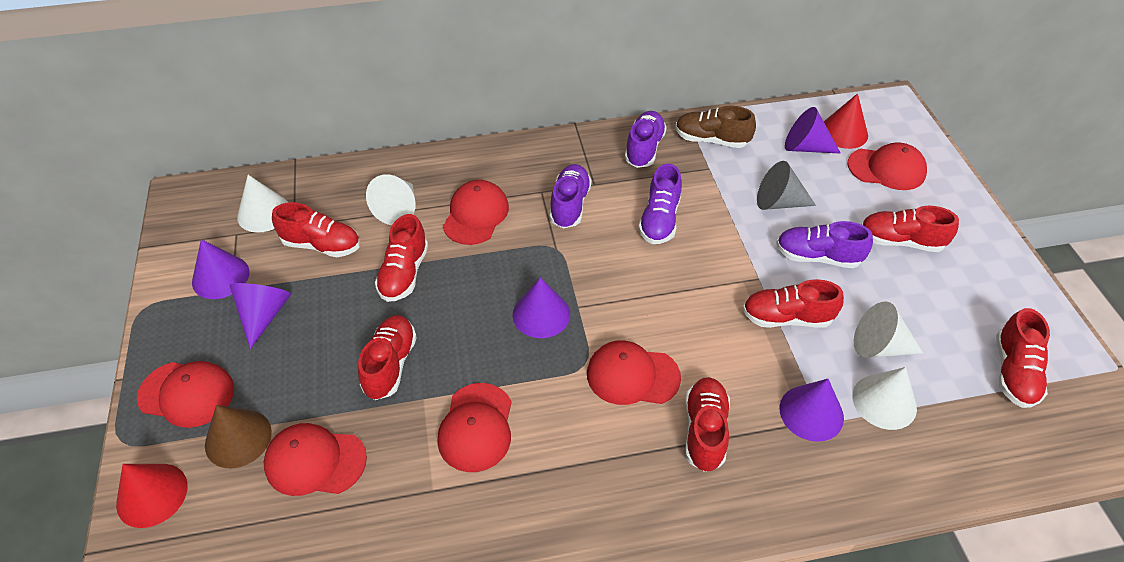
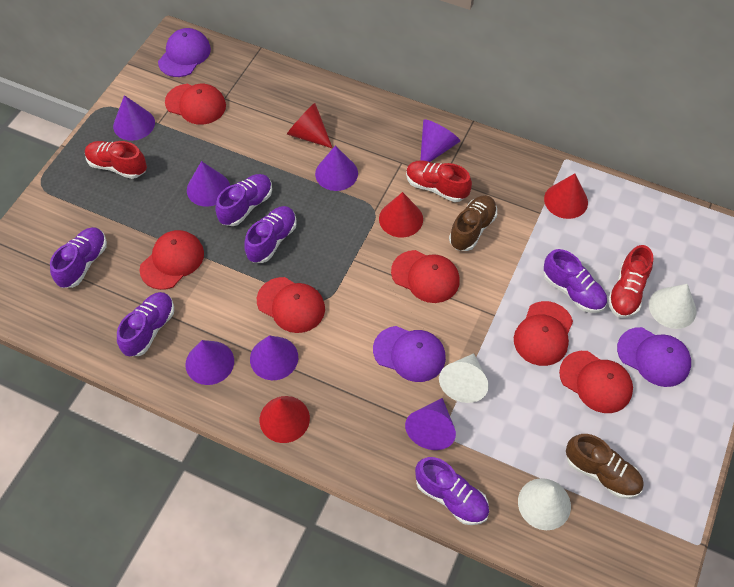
brown cone: 1 -> 0
brown shoe: 1 -> 2
grey cone: 1 -> 0
purple cap: 0 -> 3
purple cone: 5 -> 7
purple shoe: 4 -> 6
red cone: 2 -> 4
red shoe: 7 -> 3
white cone: 4 -> 3

